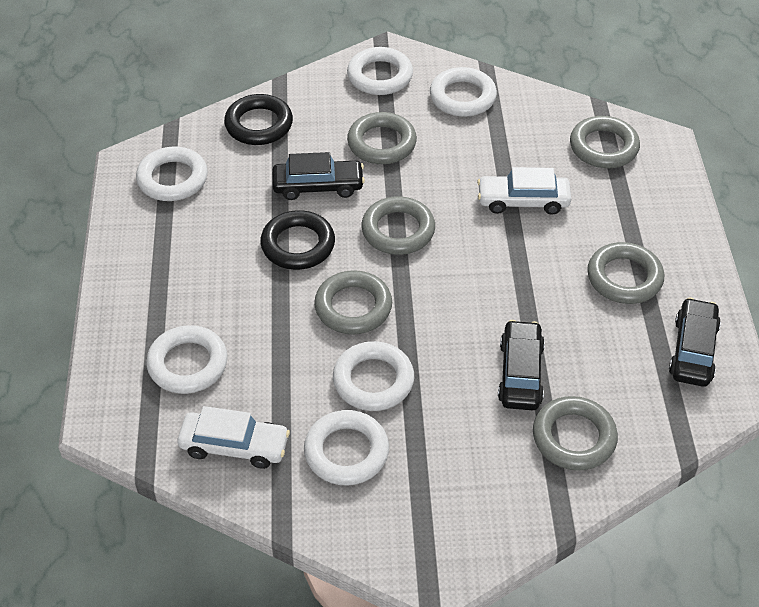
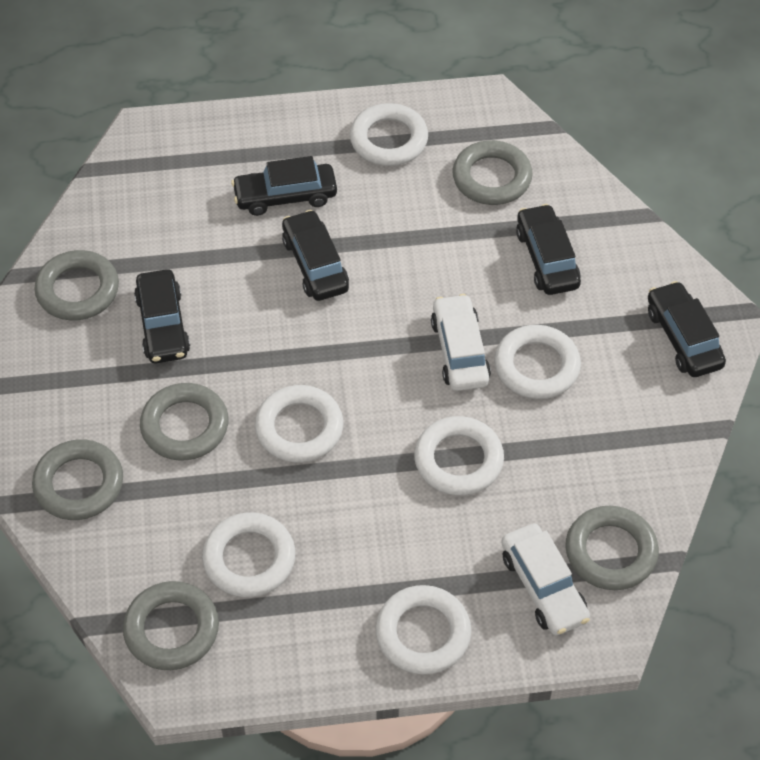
black car: 3 -> 5
black ring: 2 -> 0

